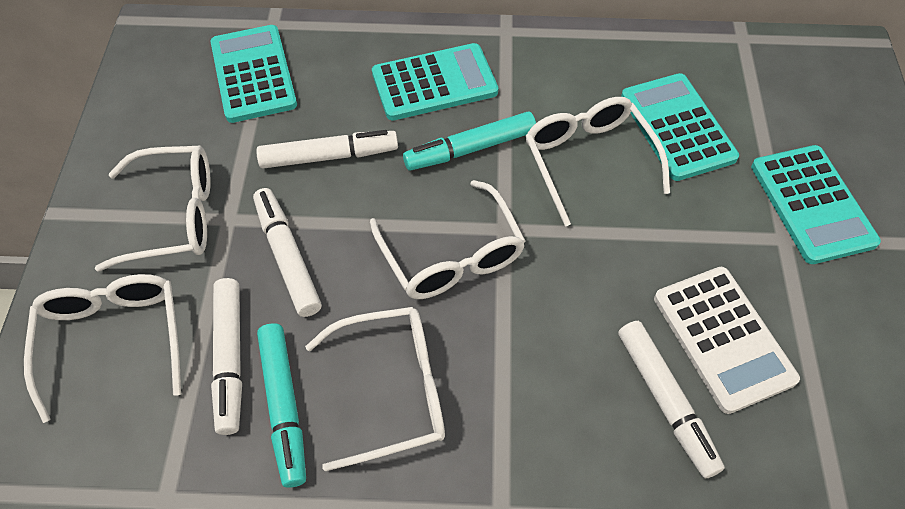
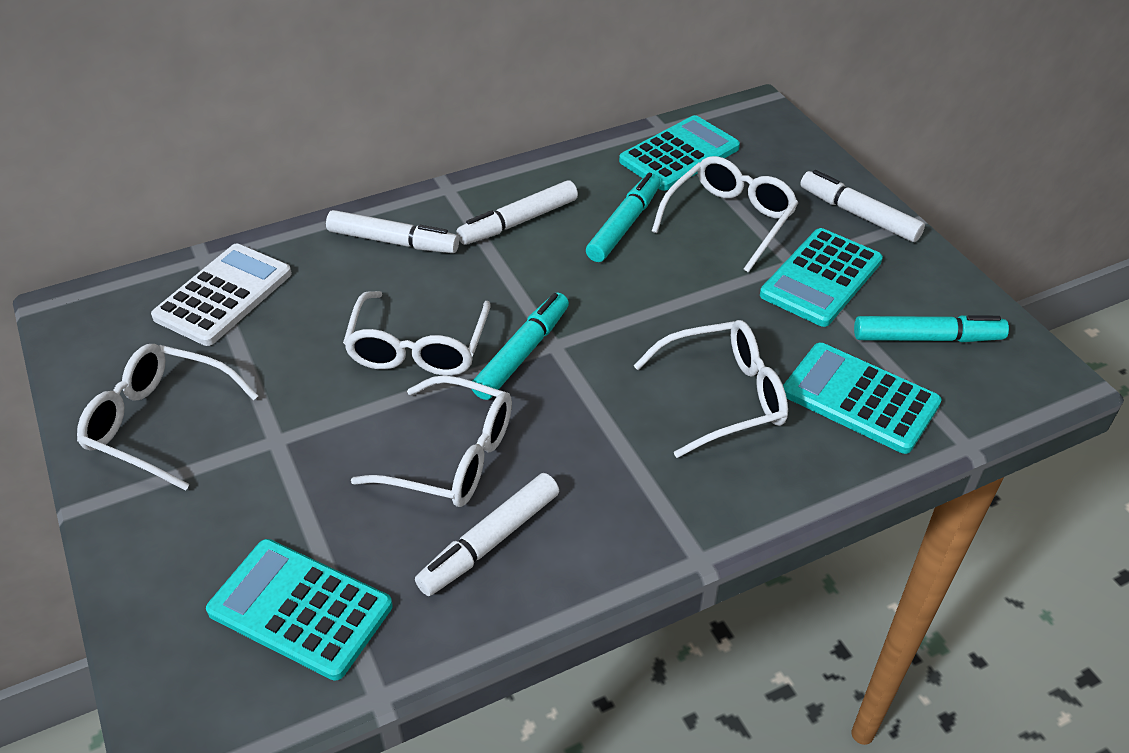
turquoise marker: 2 -> 3

